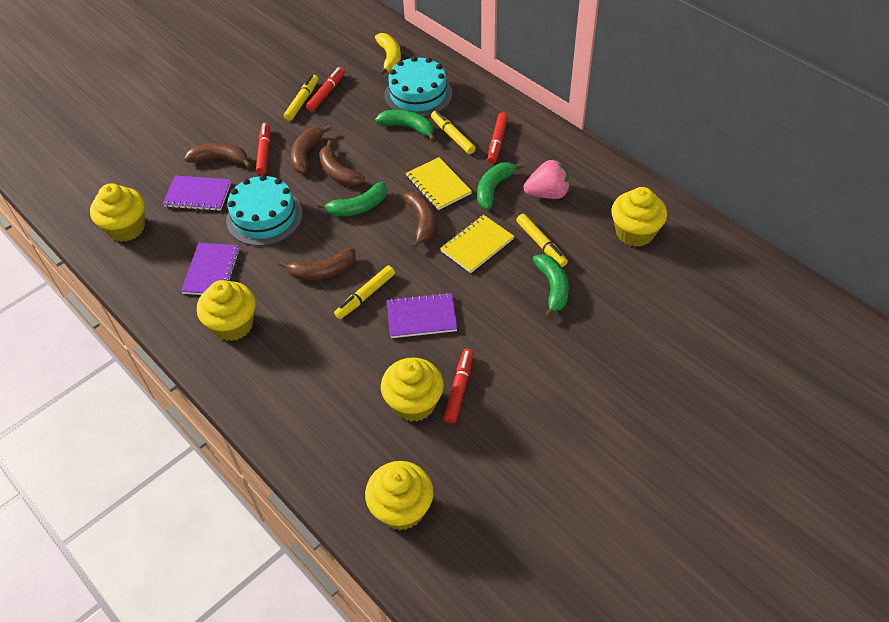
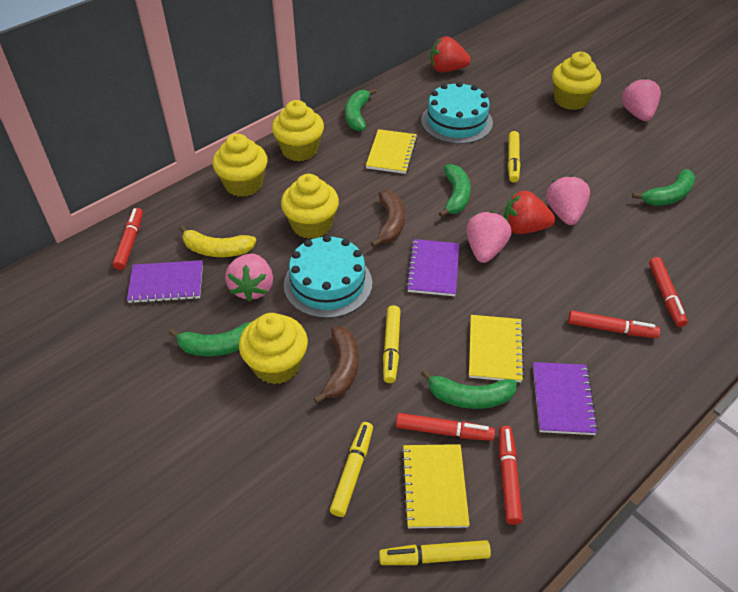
brown banana: 5 -> 2
green banana: 4 -> 5
pink strawberry: 1 -> 4
red marker: 4 -> 5
red strawberry: 0 -> 2
yellow notebook: 2 -> 3

